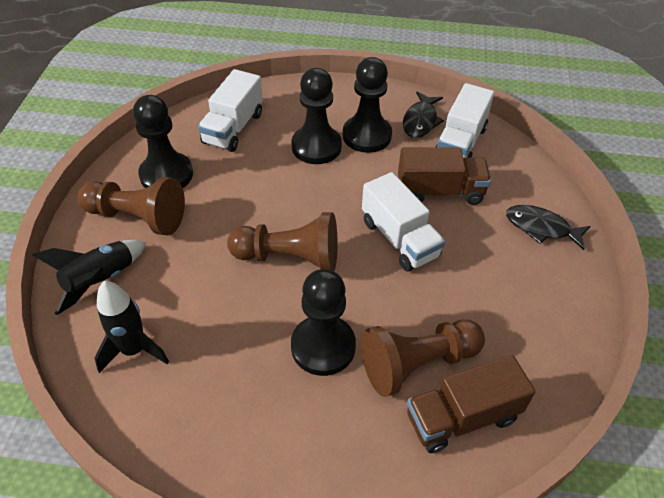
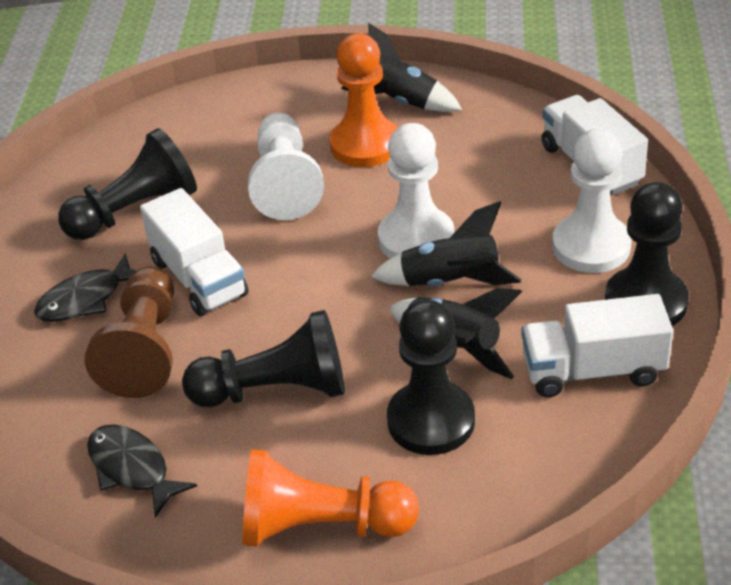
black rocket: 2 -> 3
brown pawn: 3 -> 1
brown truck: 2 -> 0
orange pawn: 0 -> 2
white pawn: 0 -> 3

